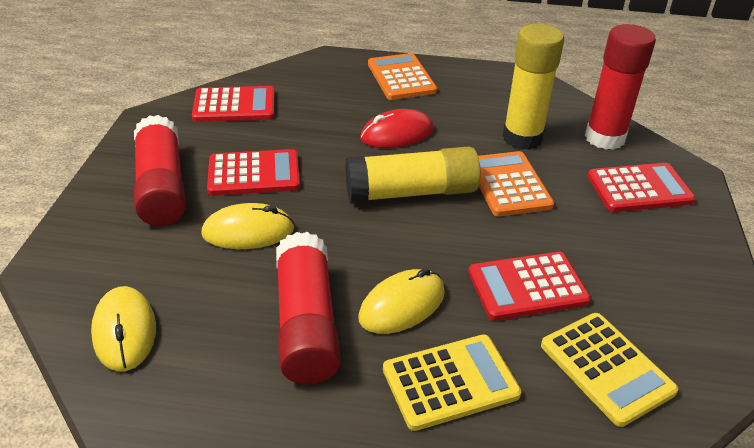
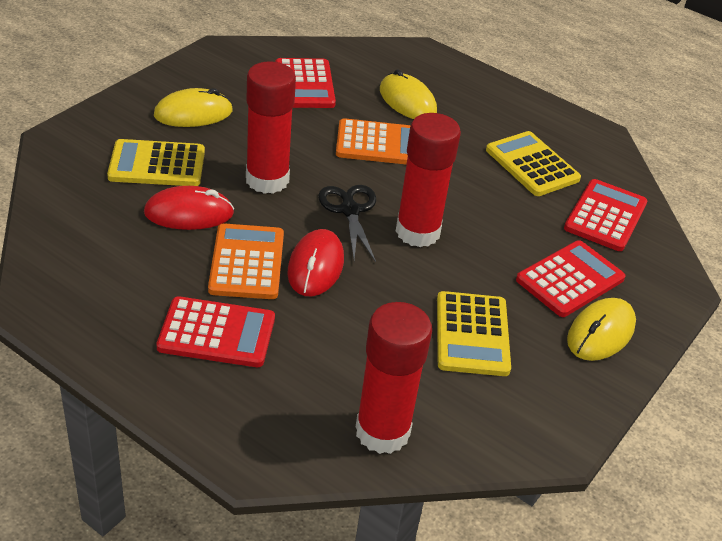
black scissors: 0 -> 1
red mouse: 1 -> 2
yellow calculator: 2 -> 3
yellow glue stick: 2 -> 0

